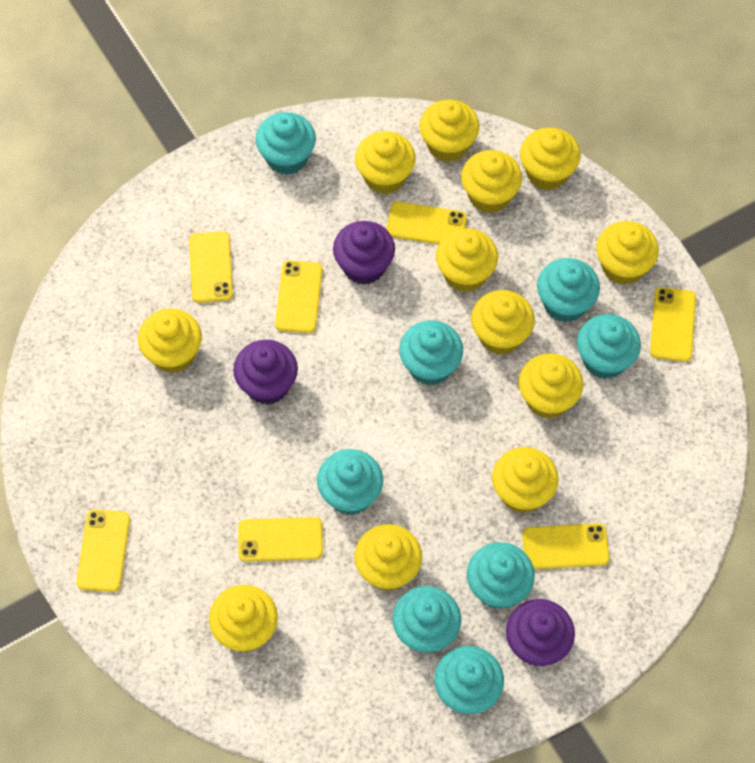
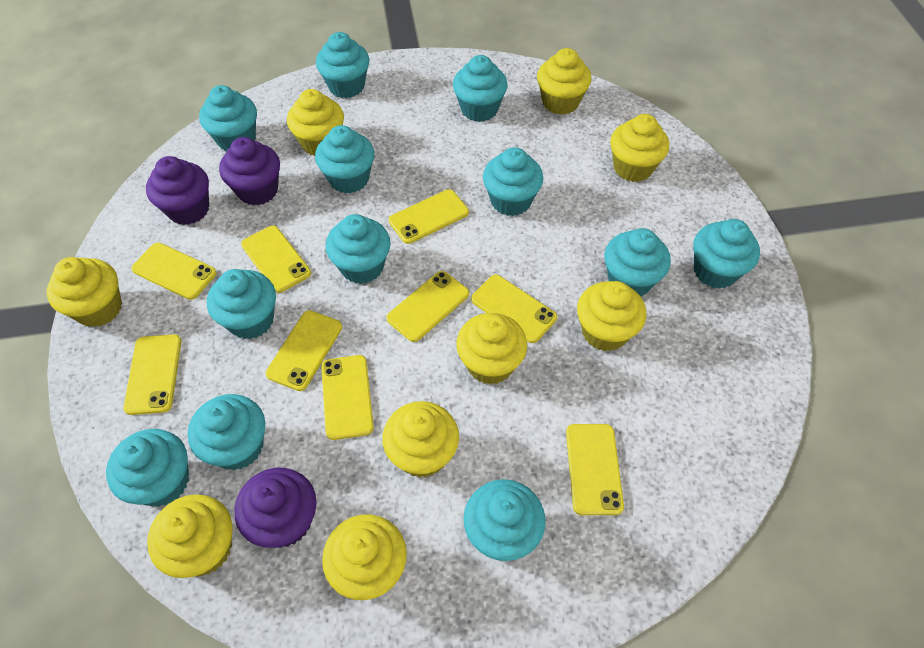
turquoise cupcake: 8 -> 12
yellow cupcake: 12 -> 9
yellow phone: 7 -> 9

